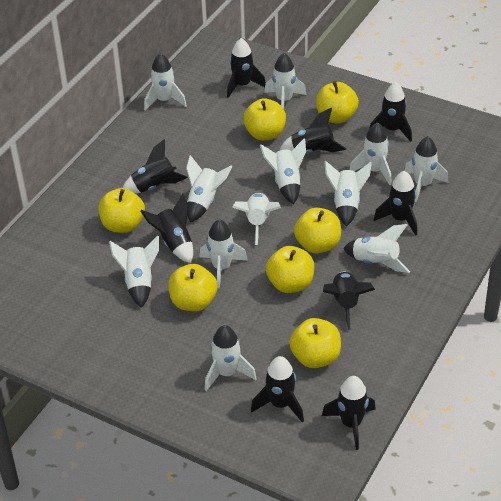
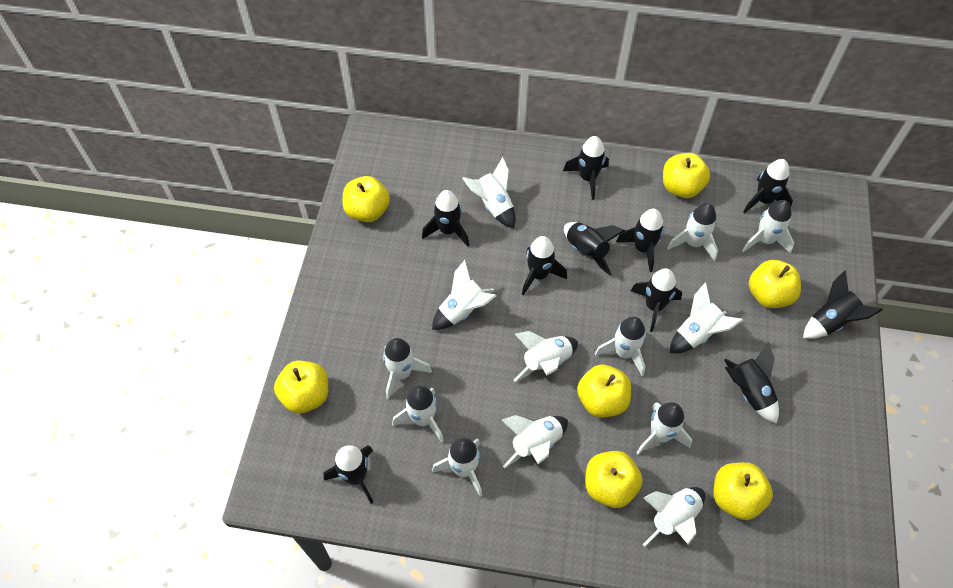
black rocket: 9 -> 10
white rocket: 12 -> 13

